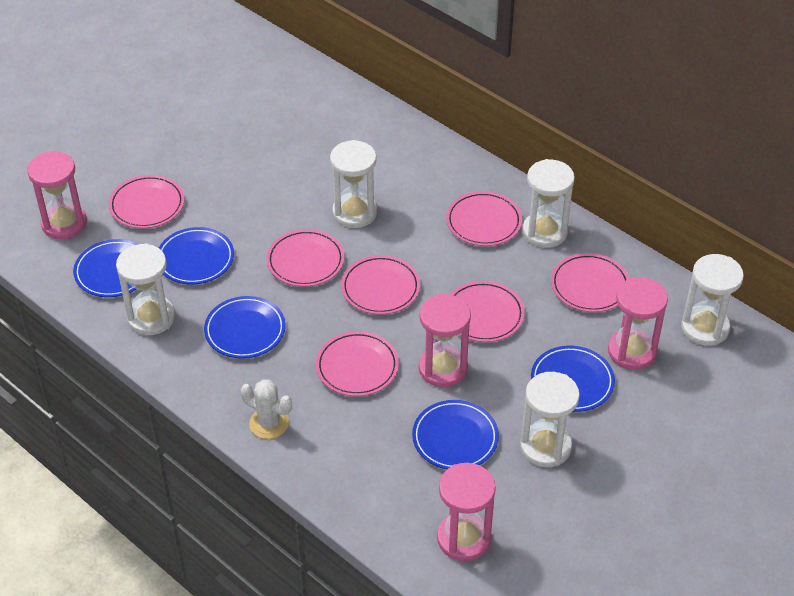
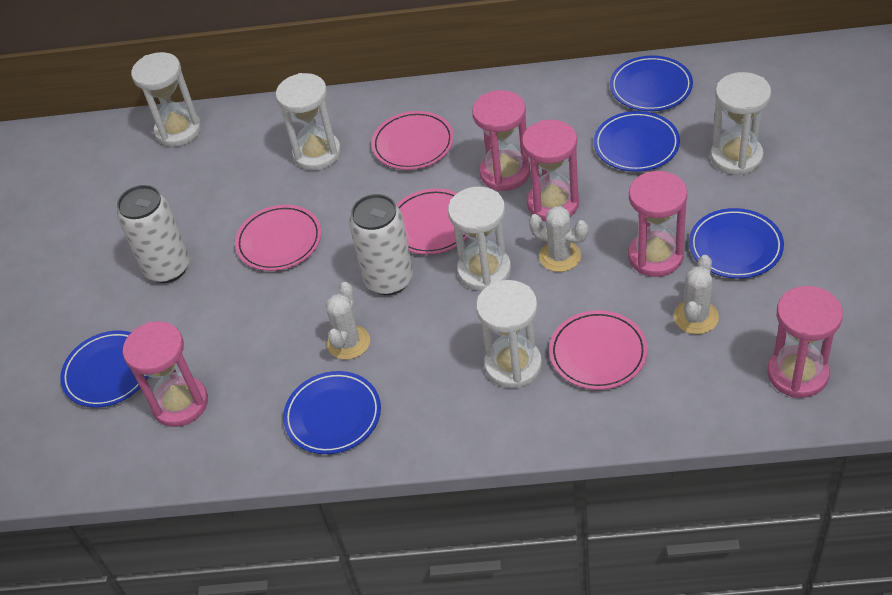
pink hourglass: 4 -> 5
pink plate: 7 -> 4
white cactus: 1 -> 3
white can: 0 -> 2

